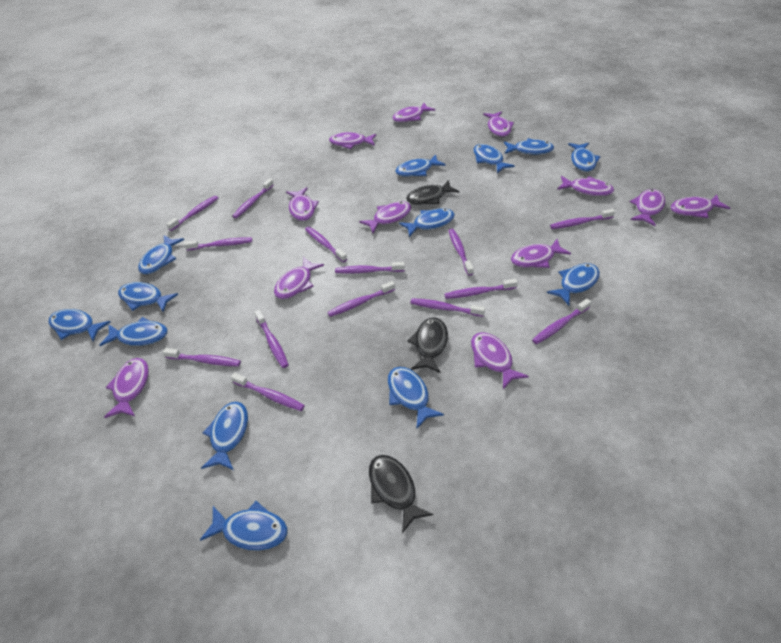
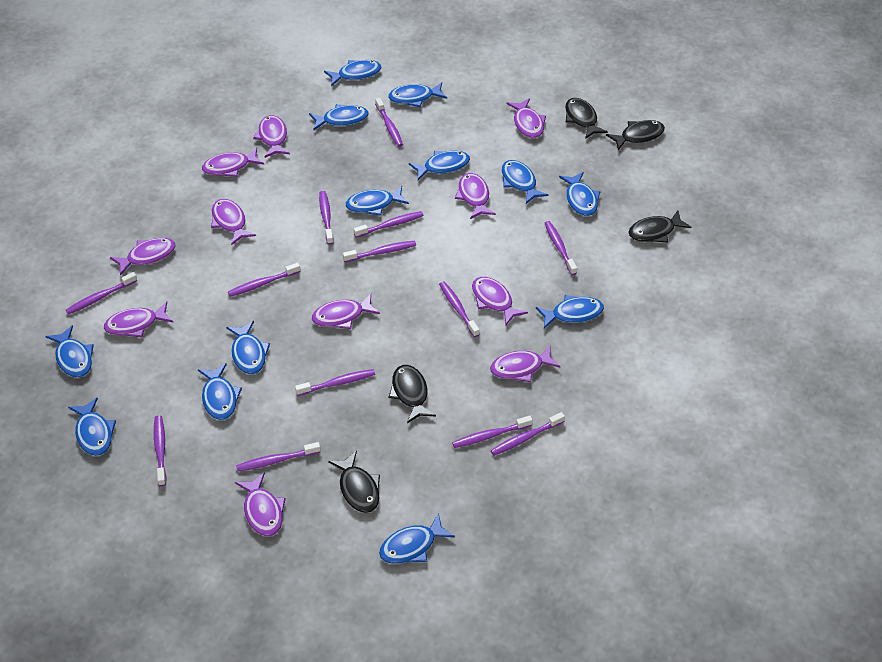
black fish: 3 -> 5
purple fish: 12 -> 11
purple toothbrush: 14 -> 13

